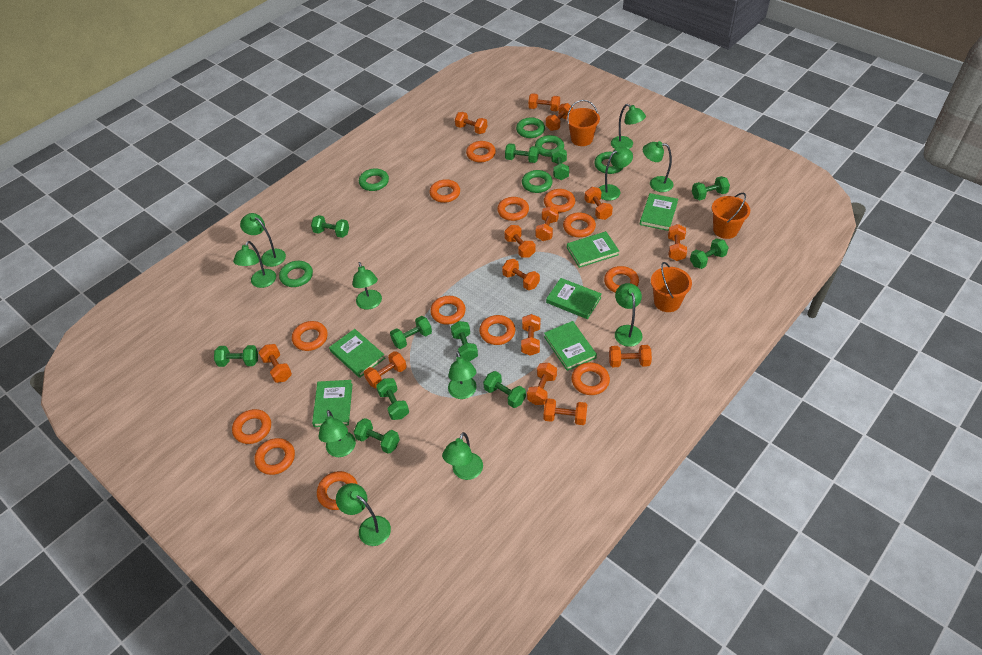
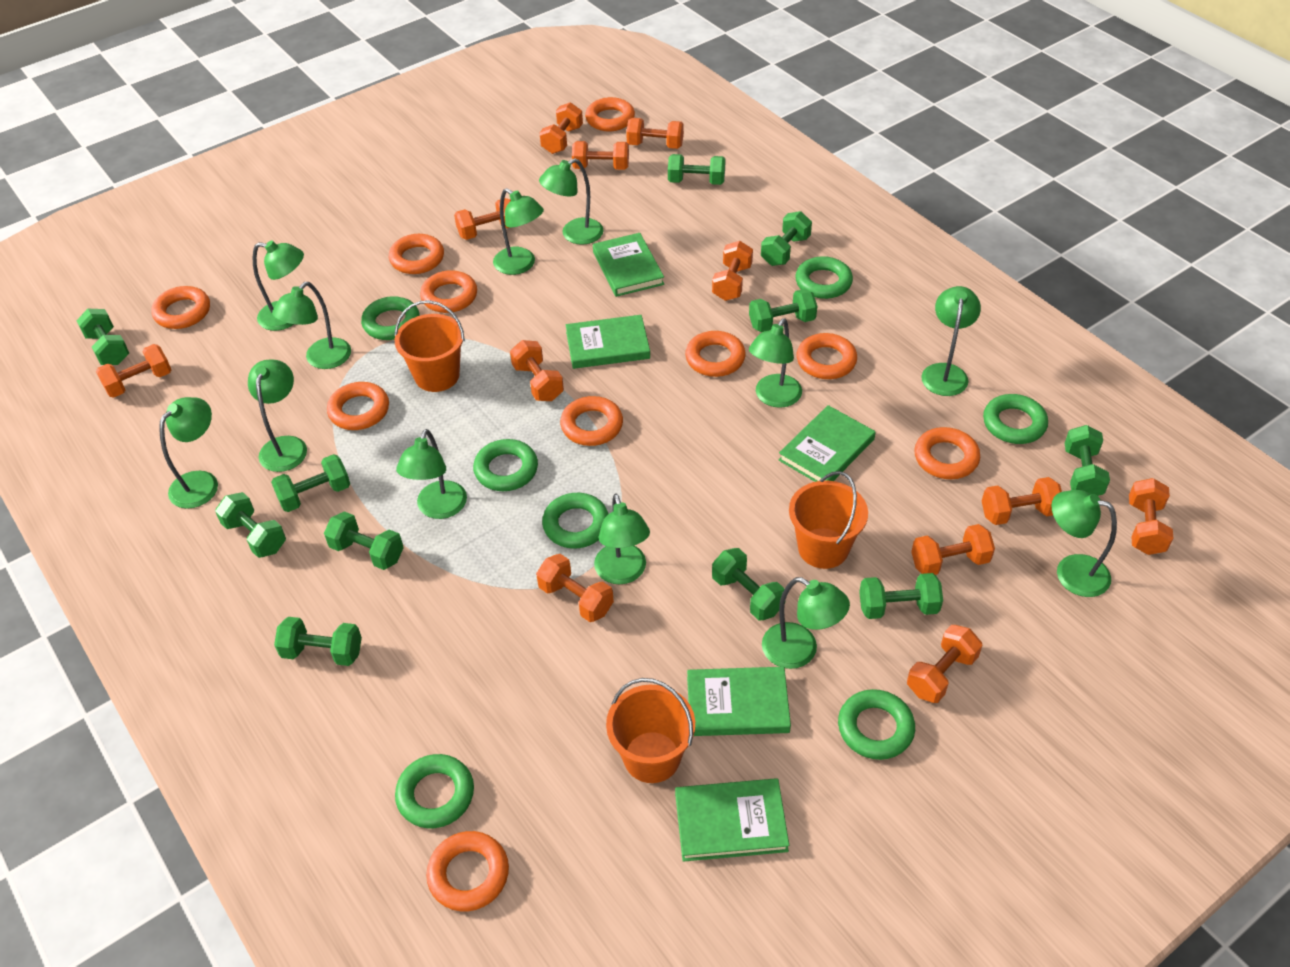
green book: 6 -> 5
green lamp: 11 -> 12
green ring: 6 -> 7
orange dumbbell: 14 -> 12
orange ring: 13 -> 10

